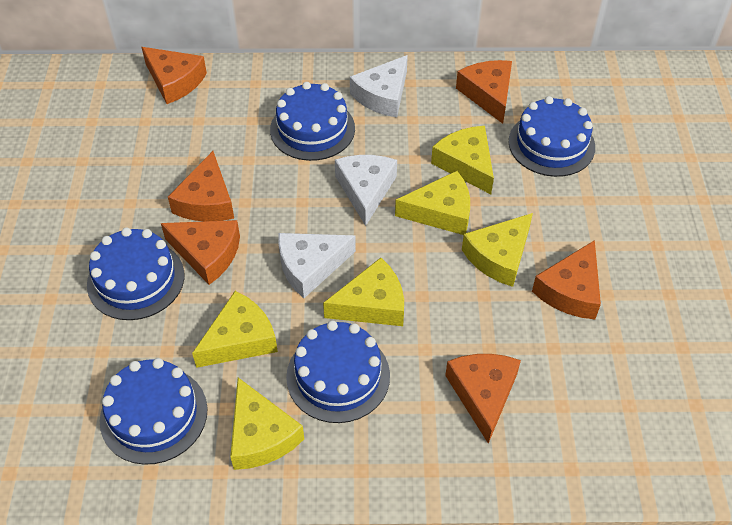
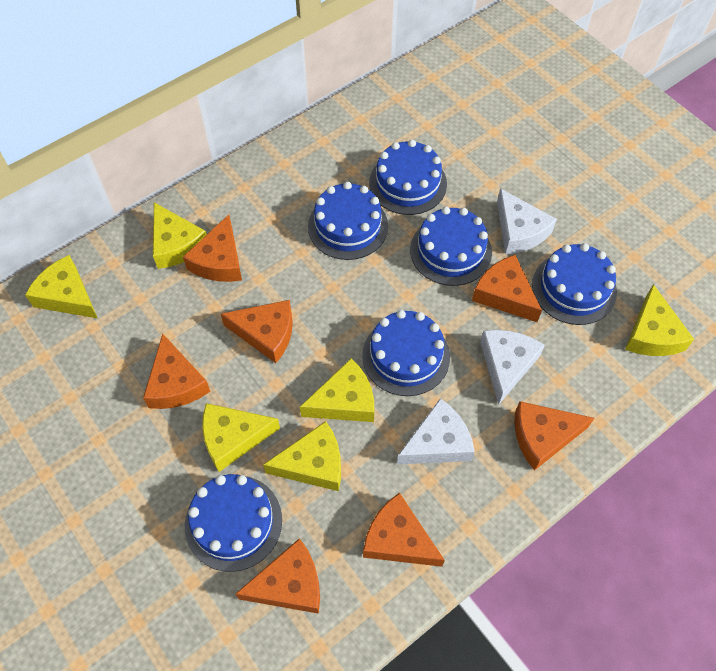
blue cake: 5 -> 6
orange cheese: 6 -> 7

